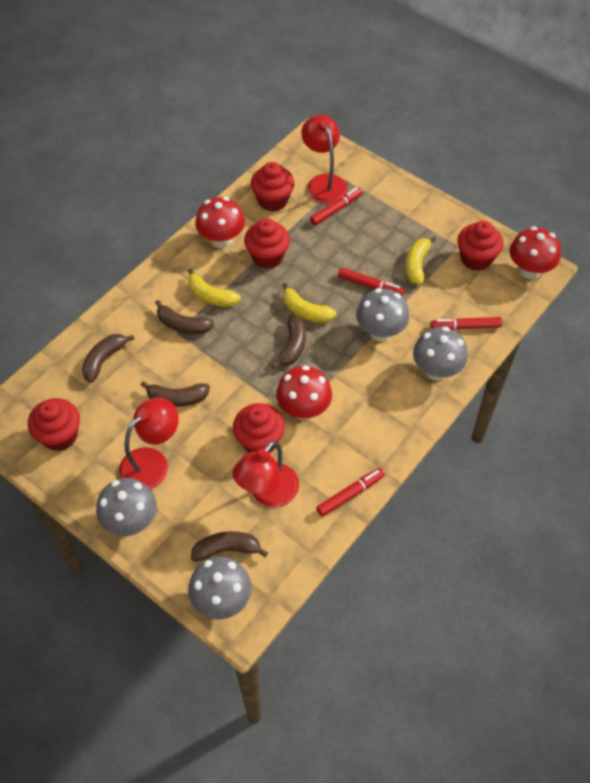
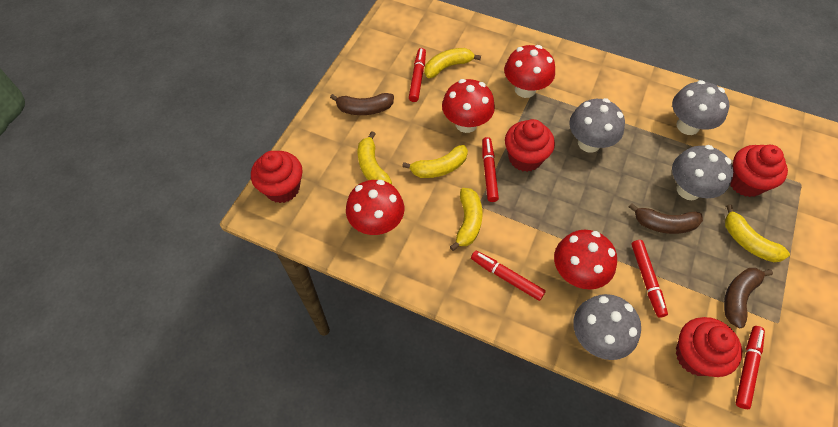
brown banana: 5 -> 3
red cupcake: 5 -> 4
red lamp: 3 -> 0
red marker: 4 -> 5
red mushroom: 3 -> 4
yellow banana: 3 -> 5

